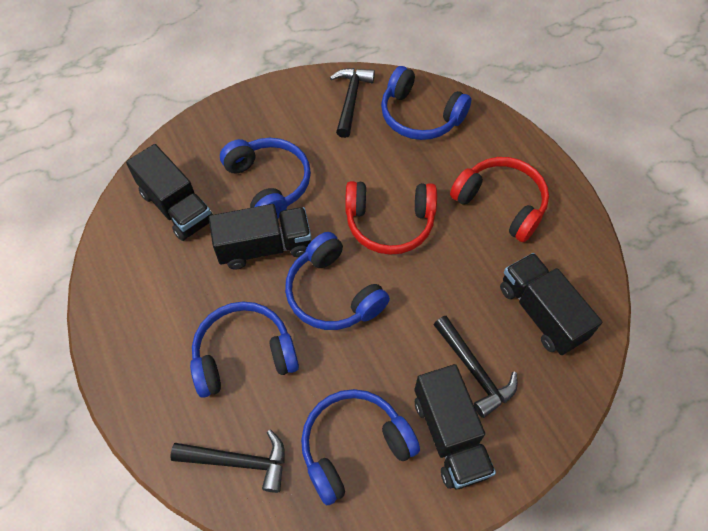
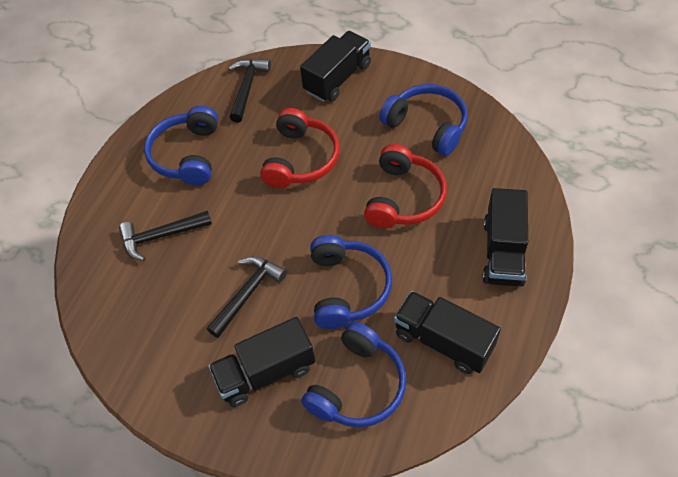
blue headphones: 5 -> 4

